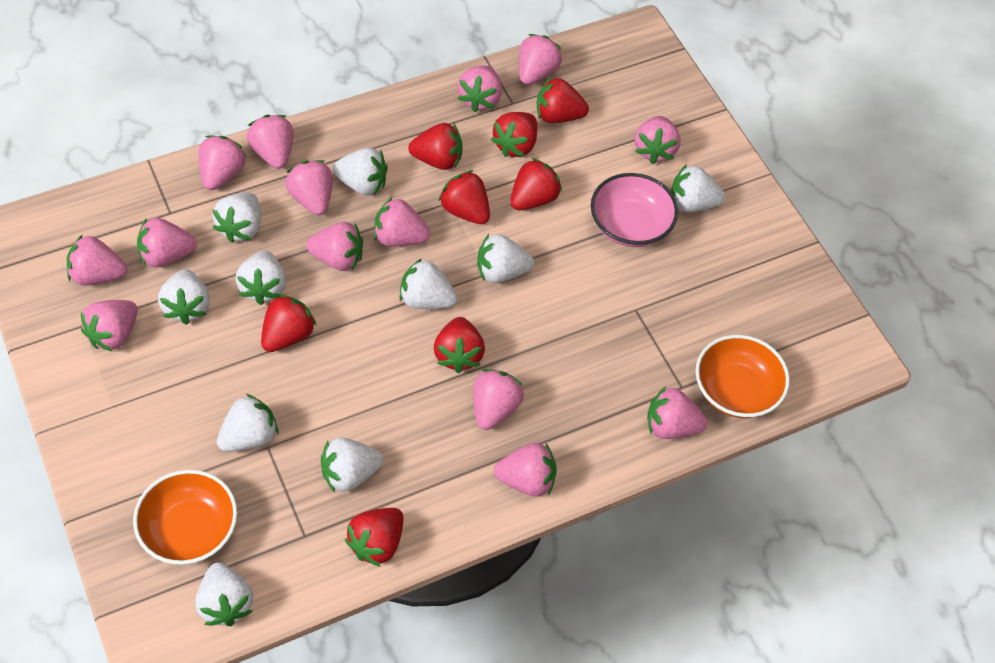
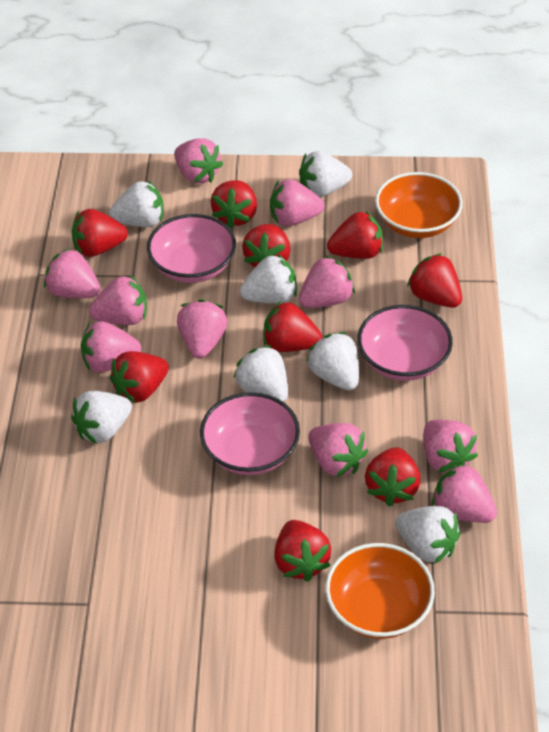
pink bowl: 1 -> 3
pink strawberry: 14 -> 10
red strawberry: 8 -> 9
white strawberry: 10 -> 7

